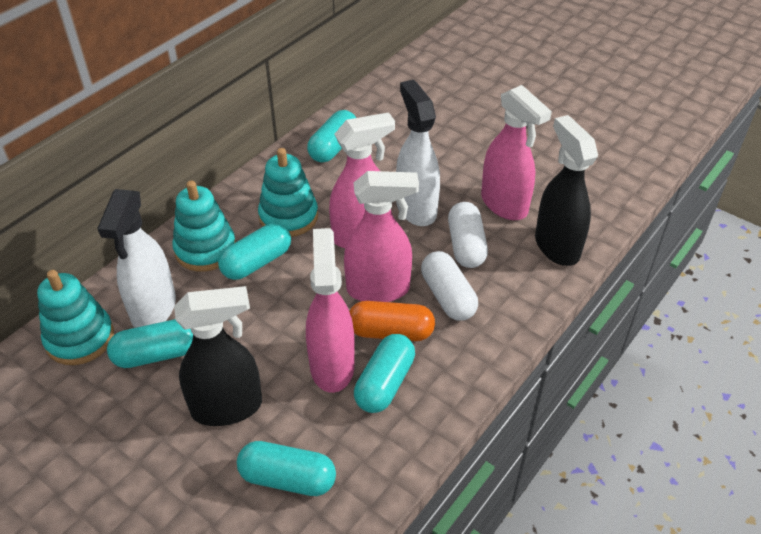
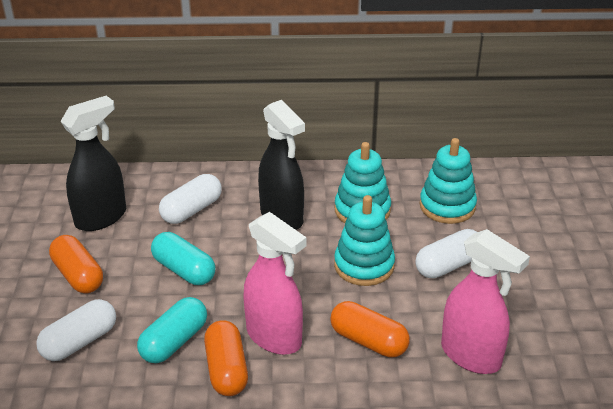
orange capsule: 1 -> 3
pink spray bottle: 4 -> 2
turquoise capsule: 5 -> 2
white capsule: 2 -> 3
white spray bottle: 2 -> 0

